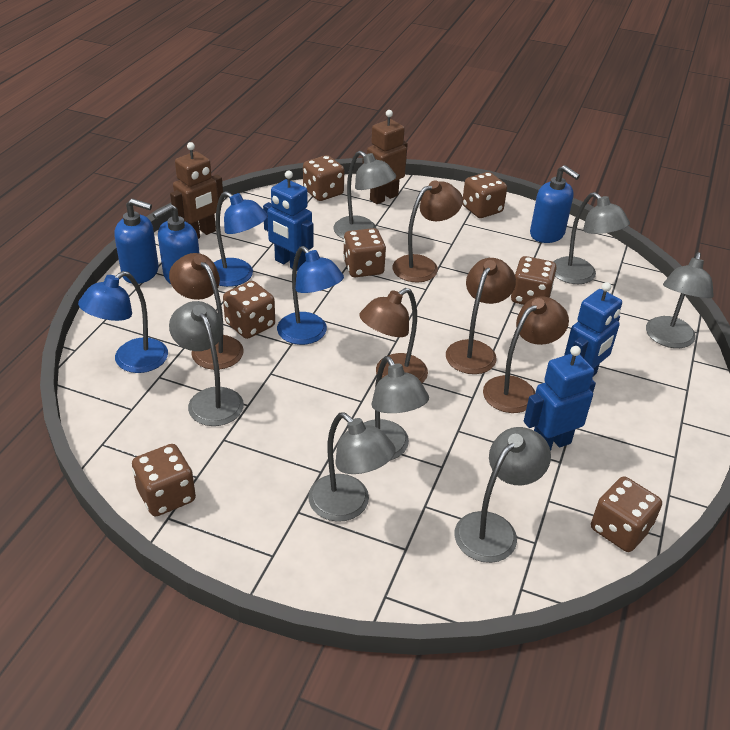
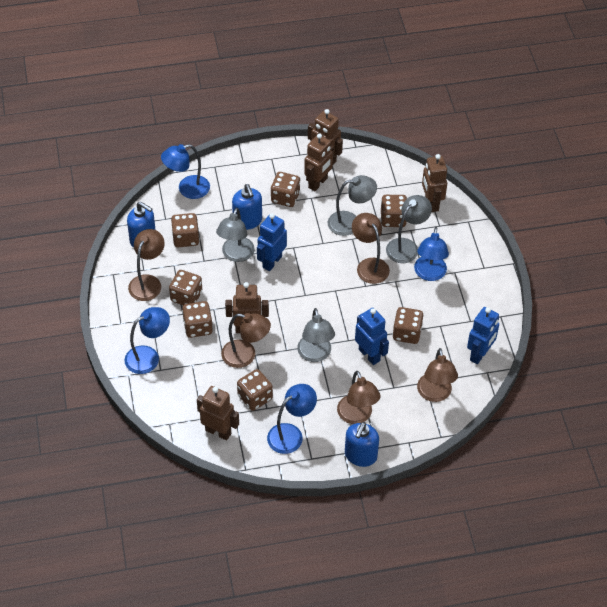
blue lamp: 3 -> 4
brown robot: 2 -> 5
grey lamp: 7 -> 4

